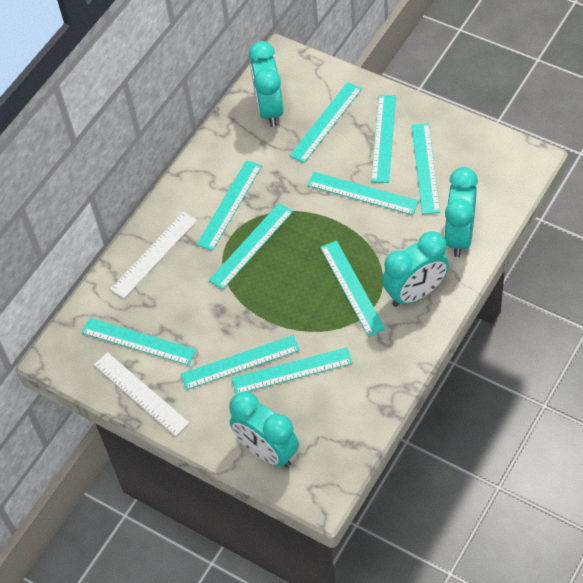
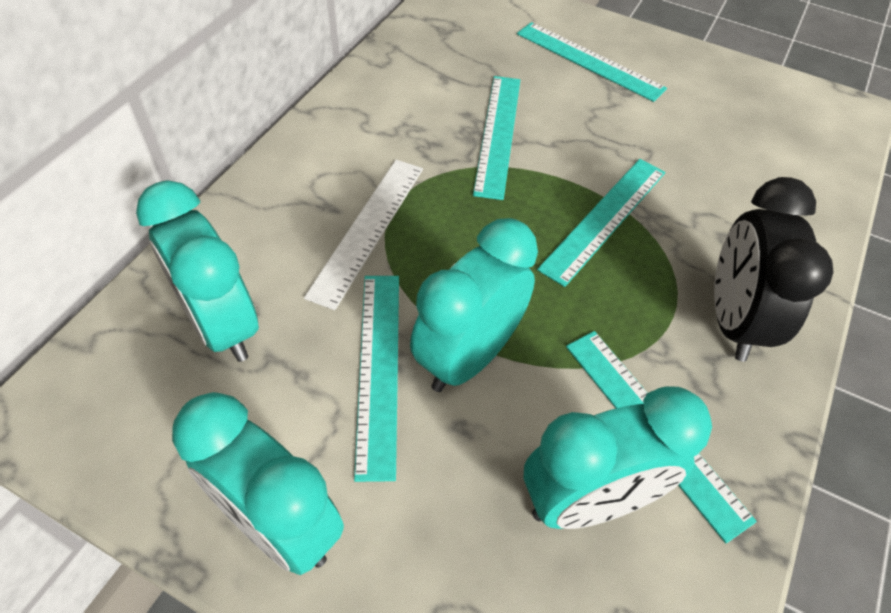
black clock: 0 -> 1
turquoise ruler: 10 -> 5
white ruler: 2 -> 1

